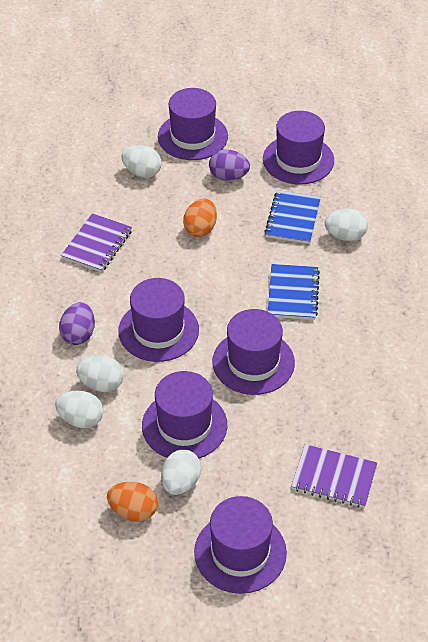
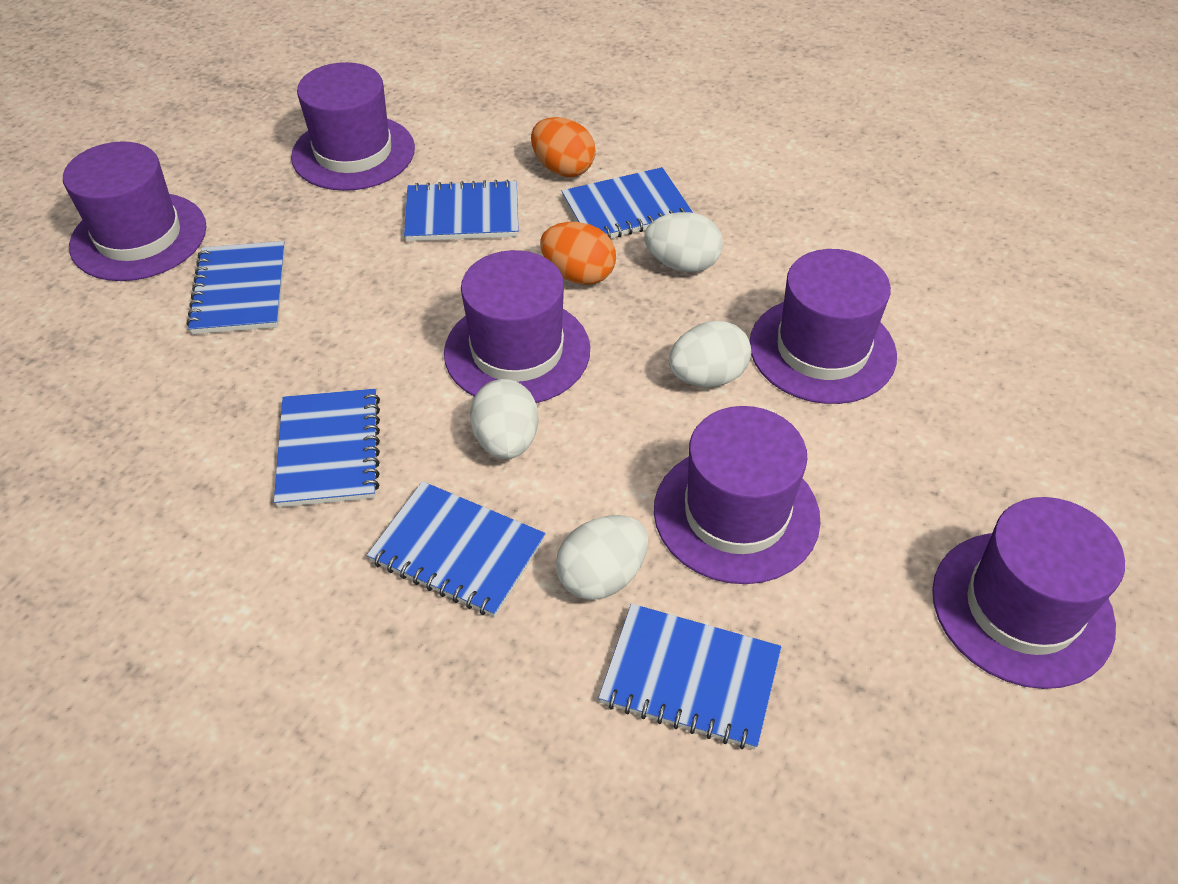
blue notebook: 2 -> 6
purple egg: 2 -> 0
purple notebook: 2 -> 0
white egg: 5 -> 4

